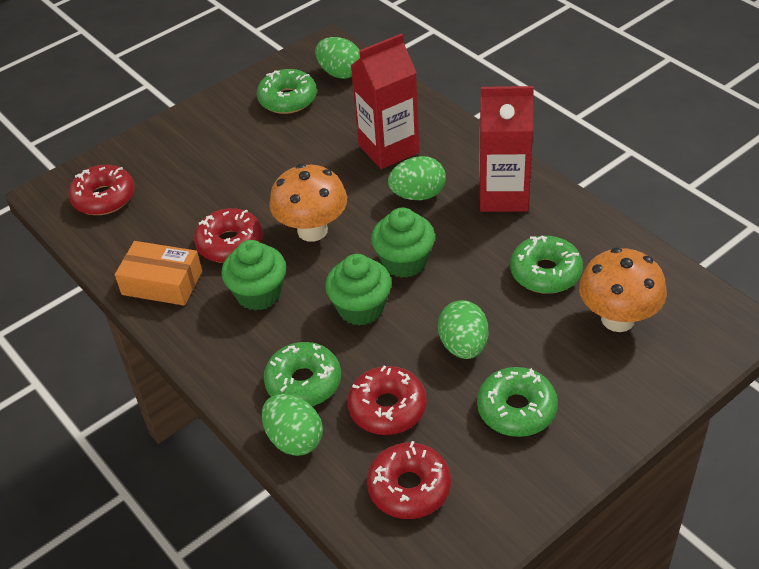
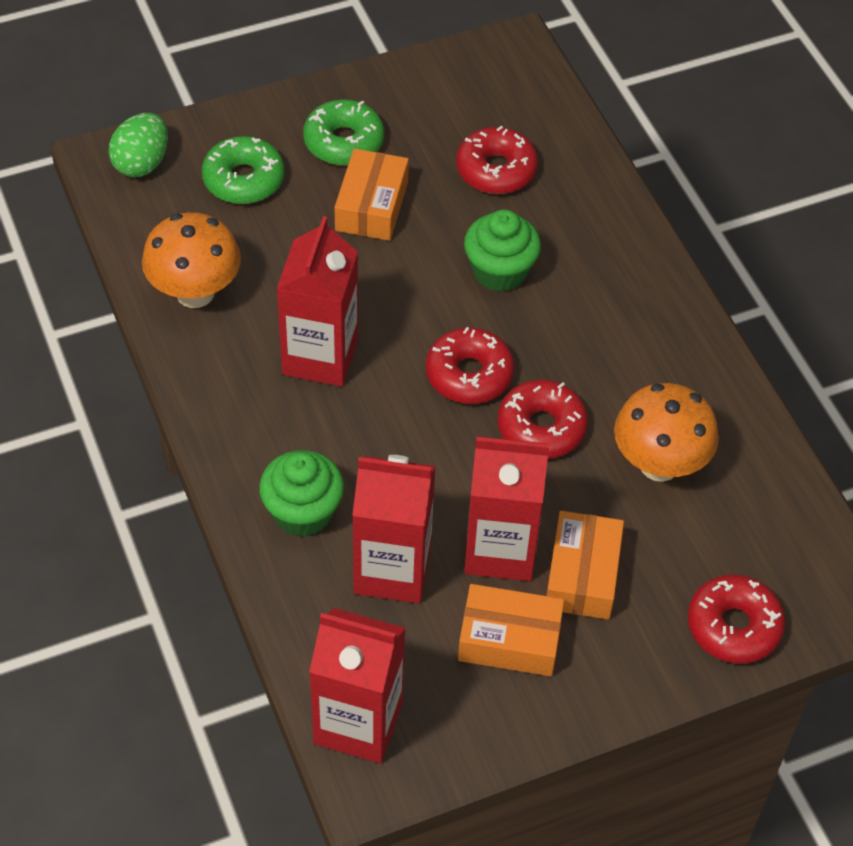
green cupcake: 3 -> 2
green donut: 4 -> 2
green egg: 4 -> 1
orange box: 1 -> 3
red carton: 2 -> 4

